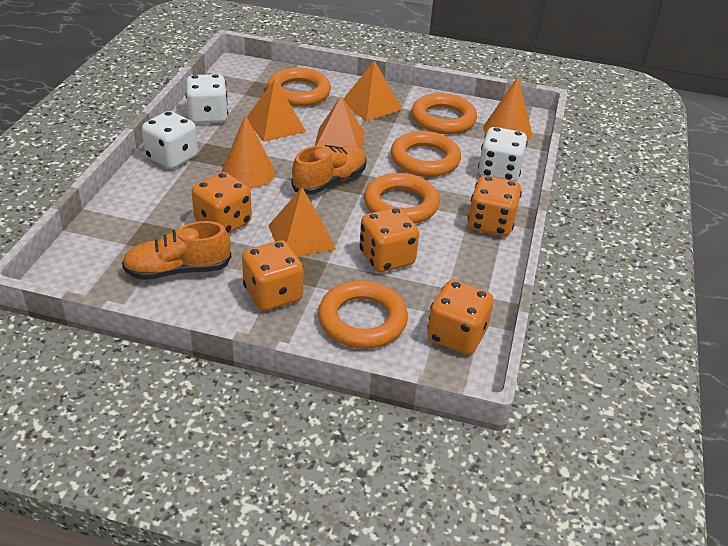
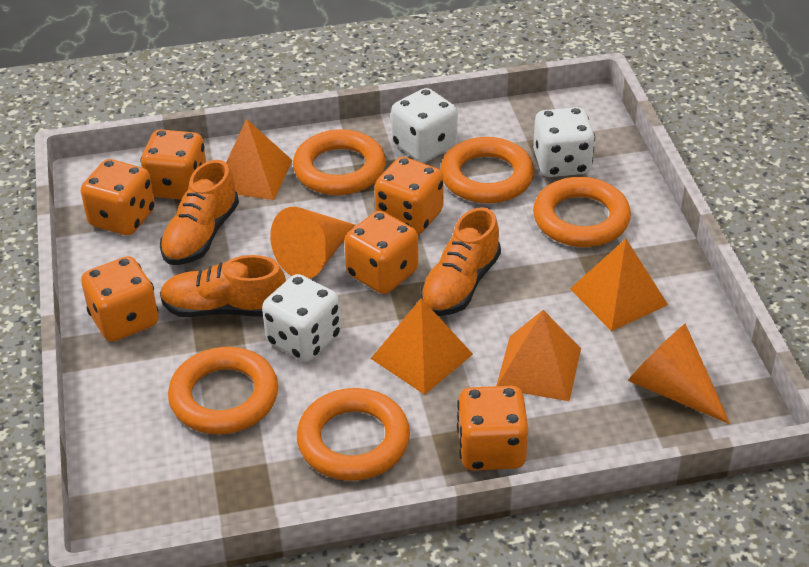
orange dice: 5 -> 6
orange shoe: 2 -> 3

